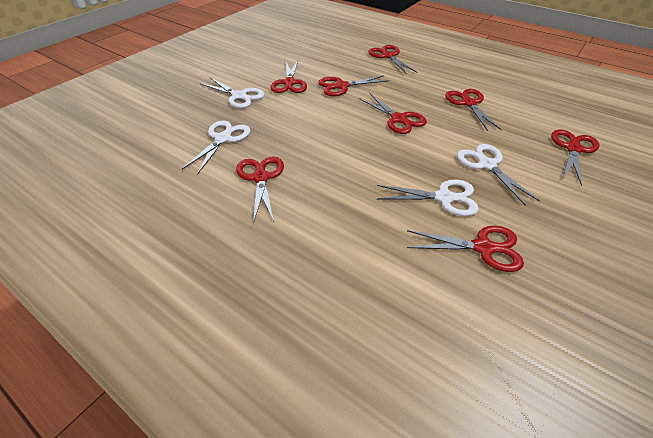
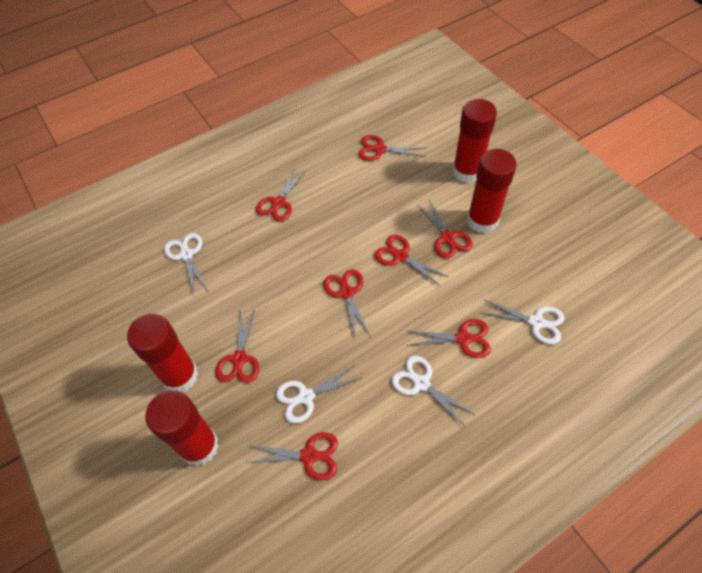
red glue stick: 0 -> 4

